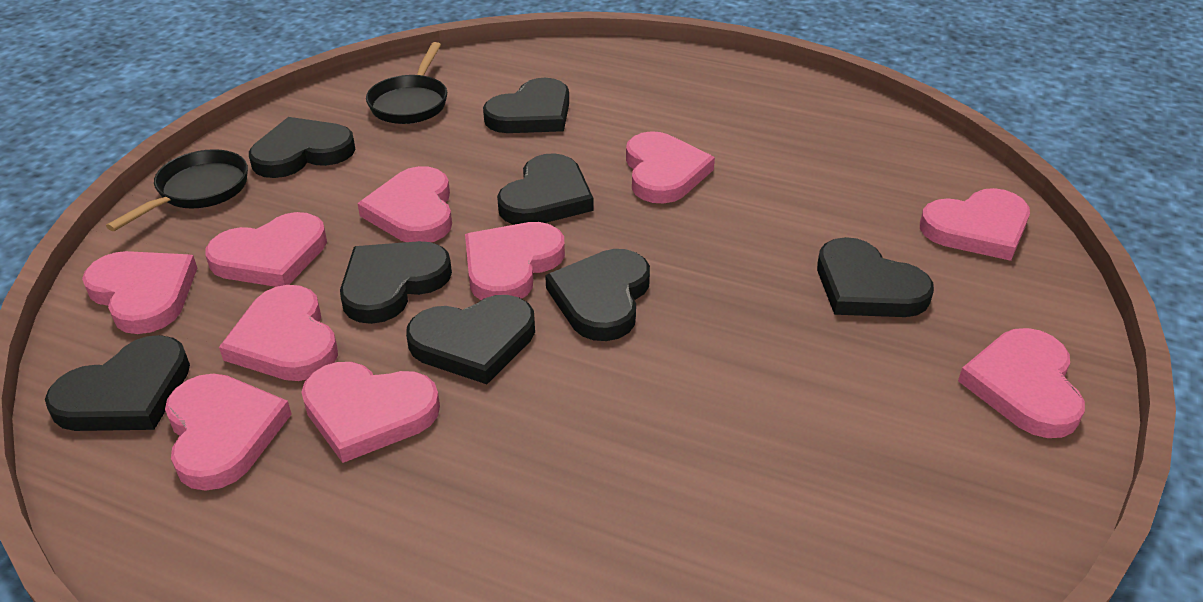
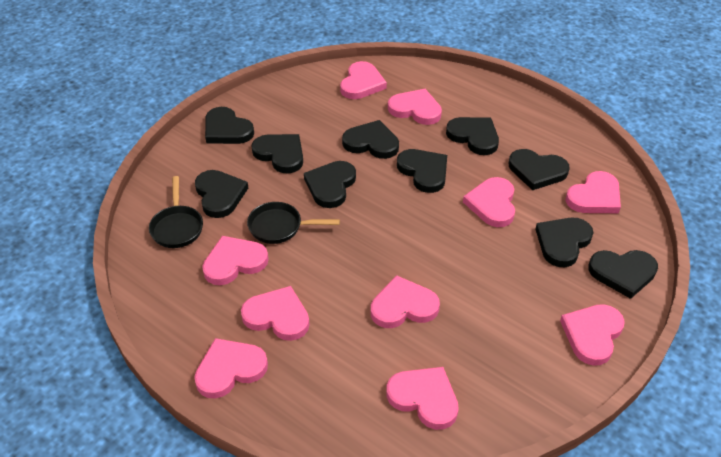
black heart: 8 -> 10

